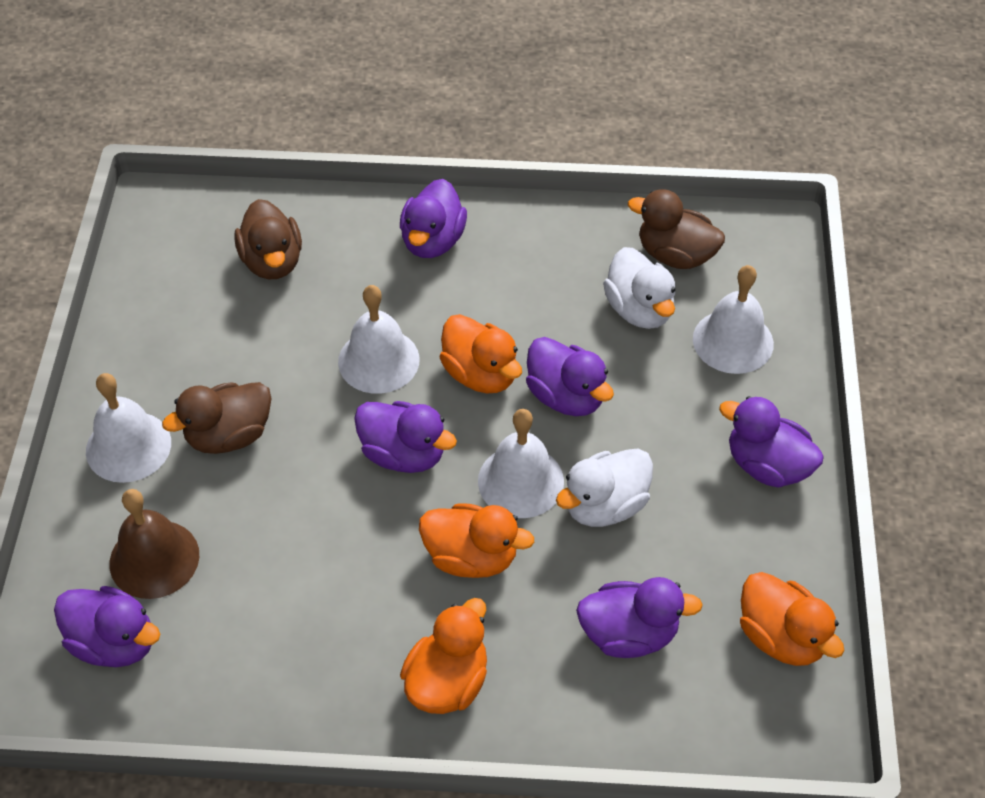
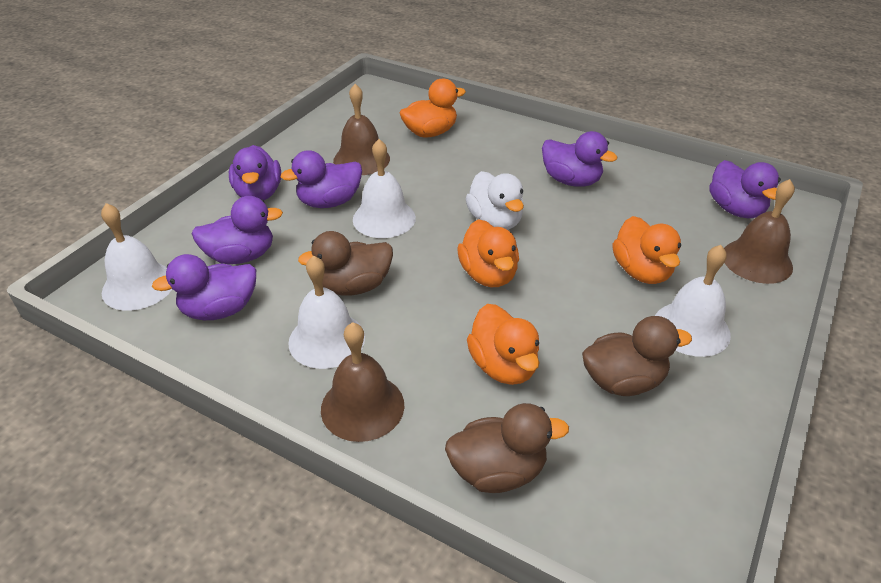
brown bell: 1 -> 3
white duck: 2 -> 1

